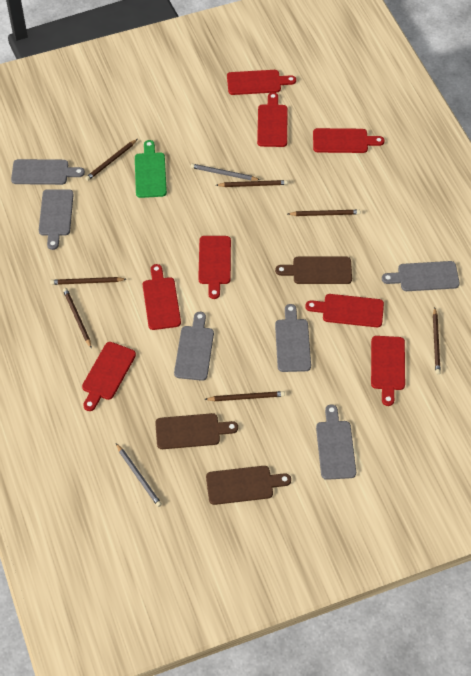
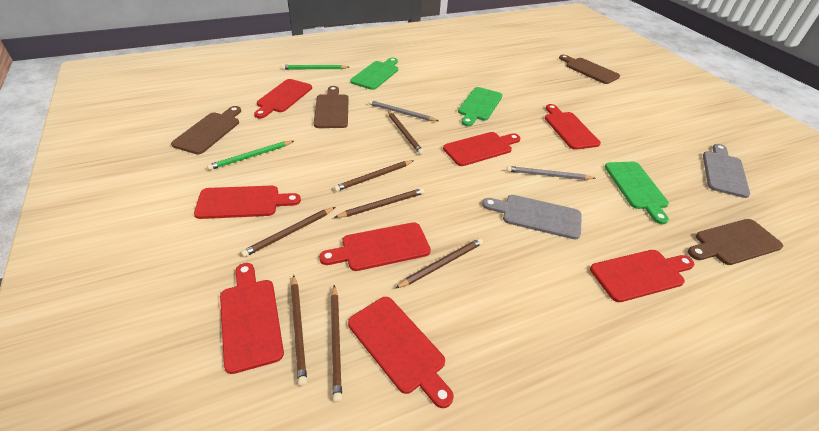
brown cutting board: 3 -> 4
green cutting board: 1 -> 3
green pencil: 0 -> 2
grey cutting board: 6 -> 2

